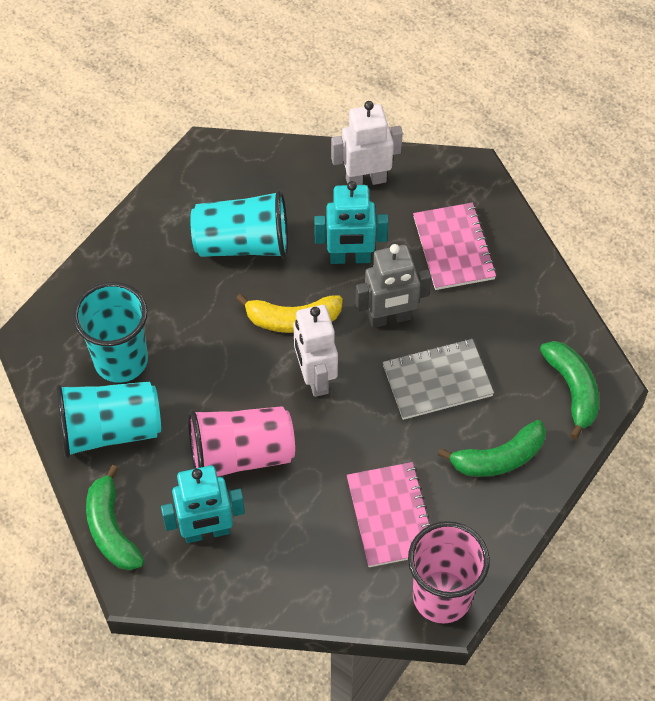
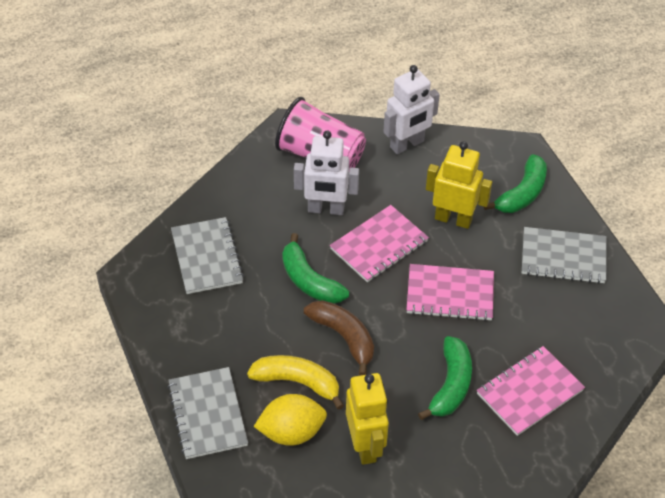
brown banana: 0 -> 1
grey notebook: 1 -> 3
grey robot: 1 -> 0
pink cup: 2 -> 1
pink notebook: 2 -> 3
turquoise cup: 3 -> 0
turquoise robot: 2 -> 0
yellow lemon: 0 -> 1
yellow robot: 0 -> 2

